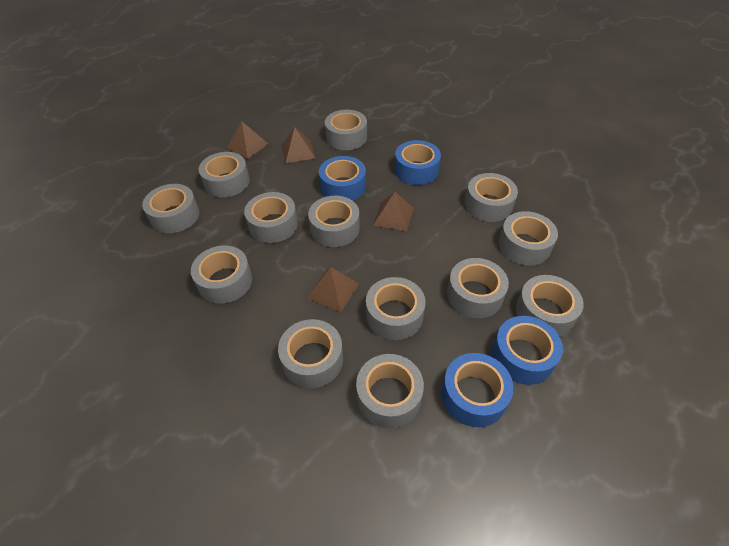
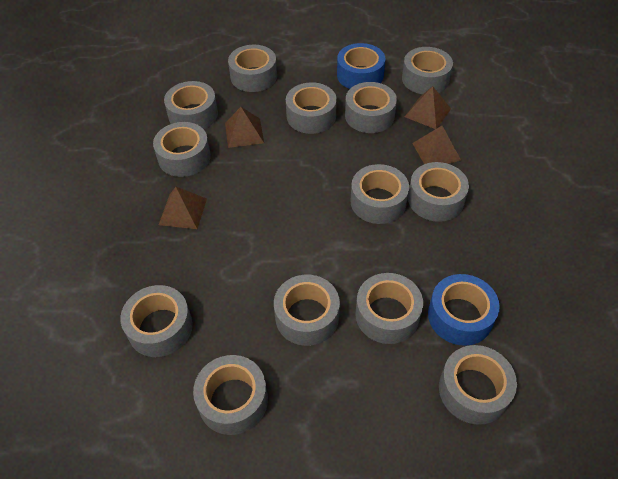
blue tape: 4 -> 2

